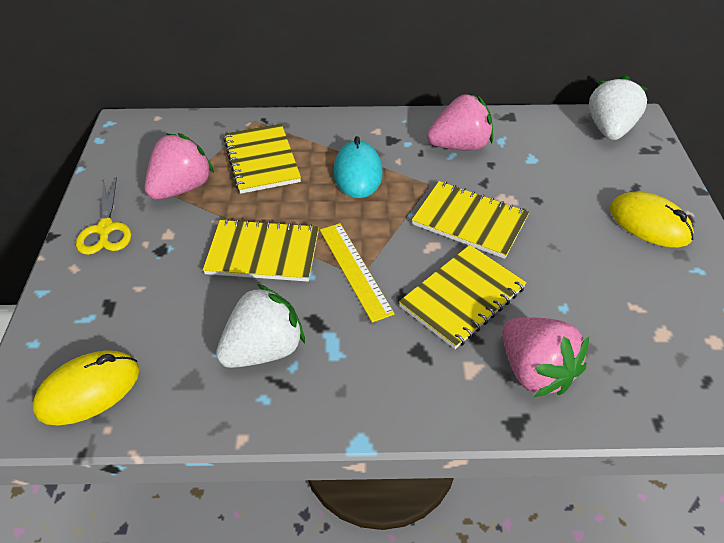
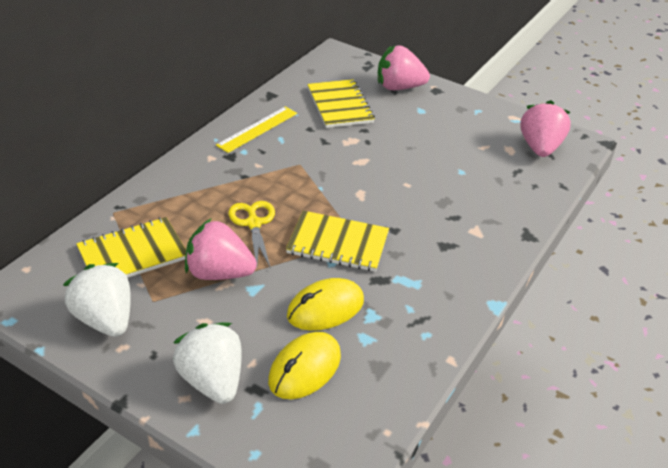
turquoise mouse: 1 -> 0
yellow notebook: 4 -> 3

